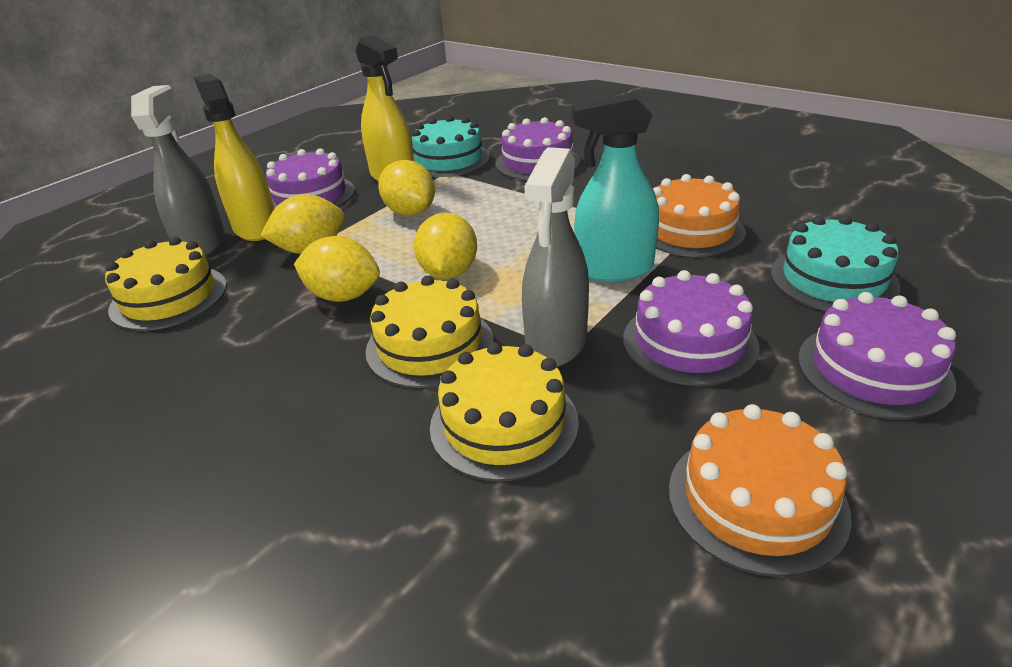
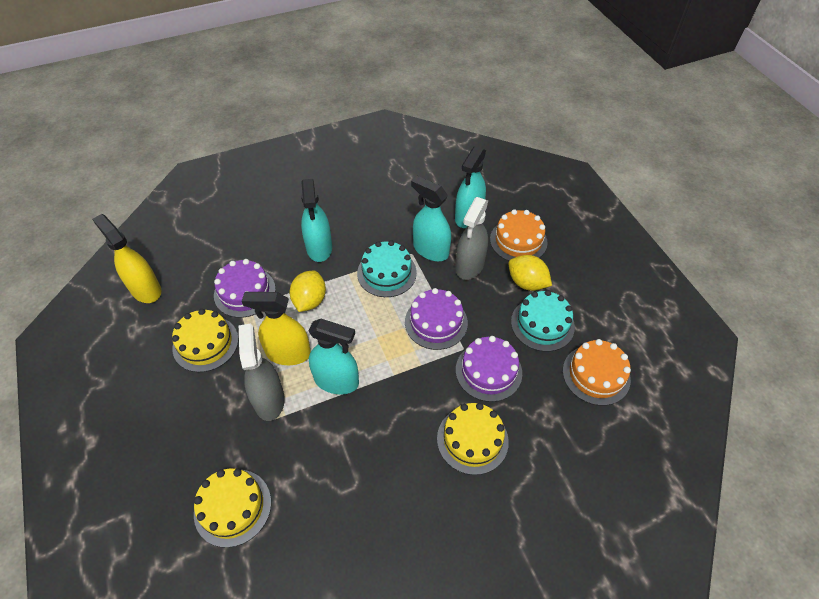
purple cake: 4 -> 3
turquoise spray bottle: 1 -> 4
yellow lemon: 4 -> 2

